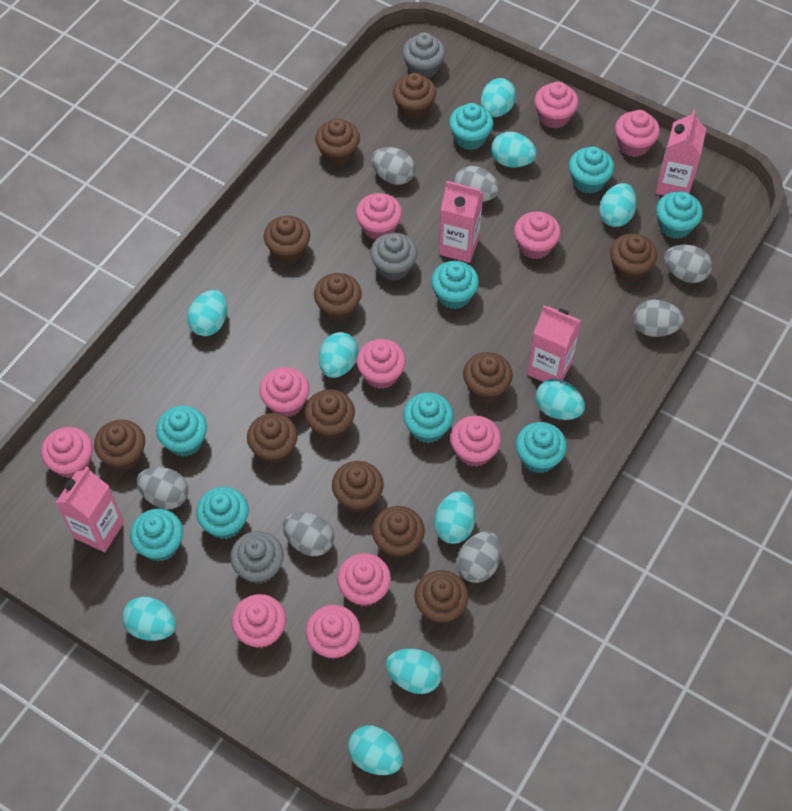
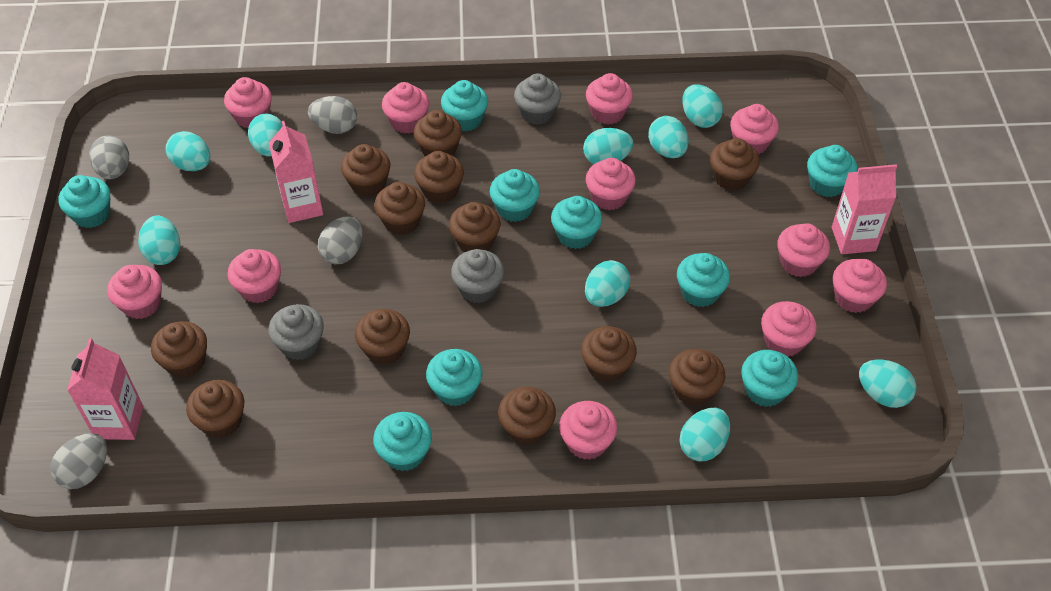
grey egg: 7 -> 4
pink carton: 4 -> 3
turquoise egg: 10 -> 9

